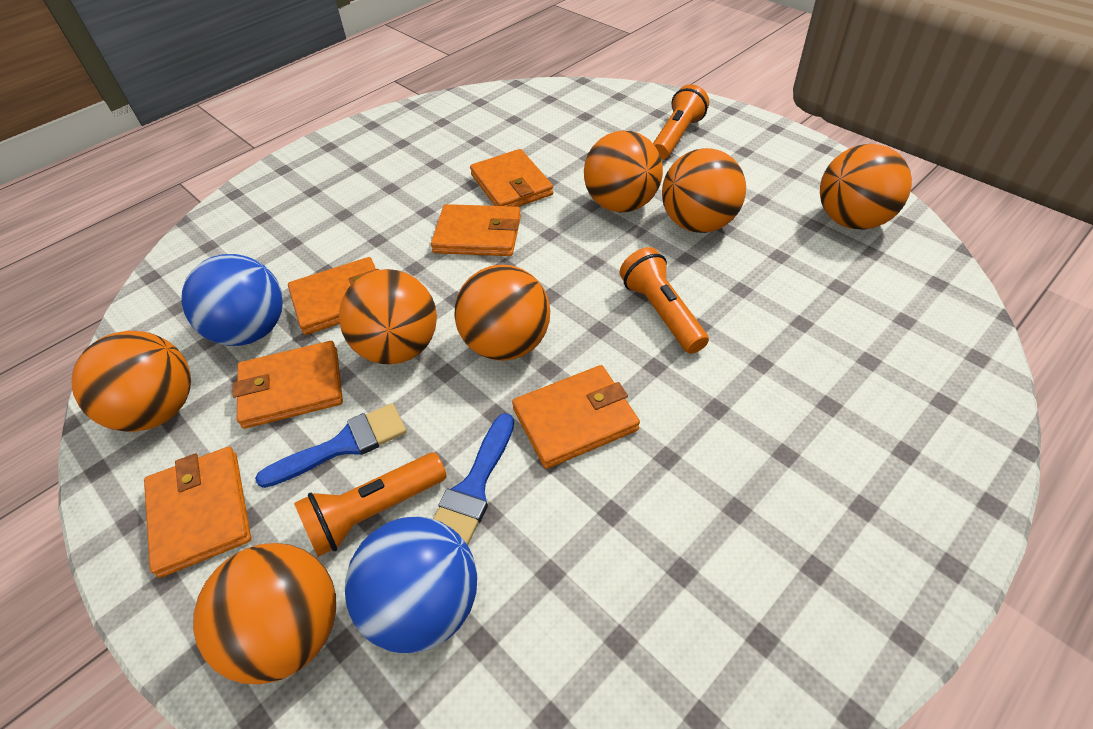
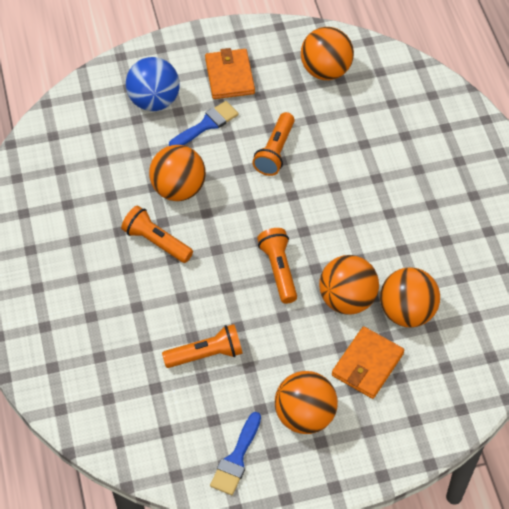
blue ball: 2 -> 1
orange ball: 7 -> 5
orange flashlight: 3 -> 4
orange wallet: 6 -> 2

